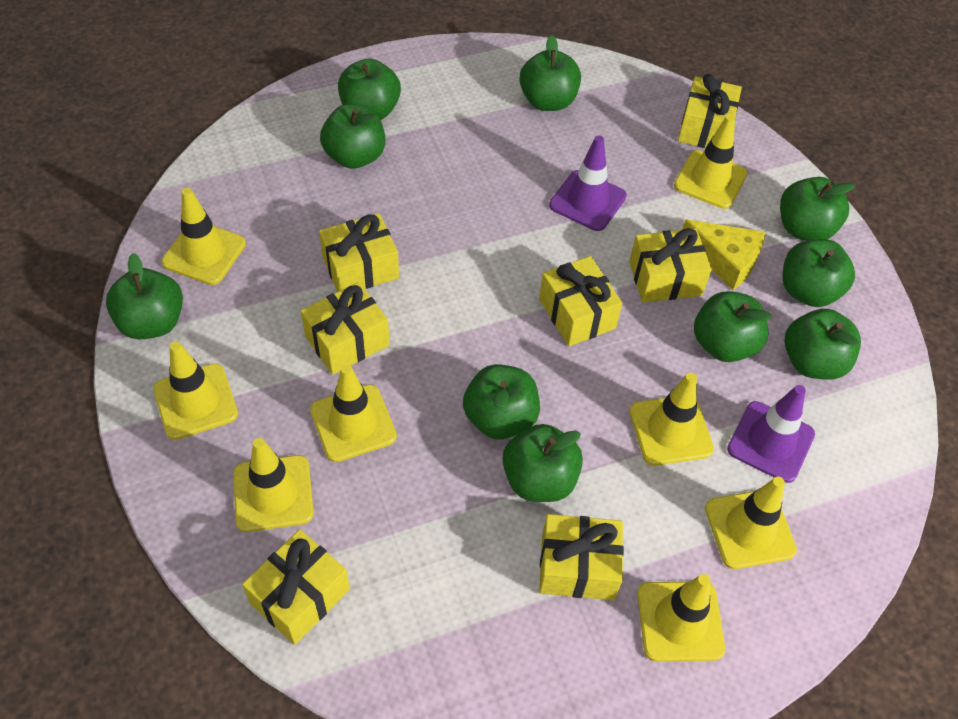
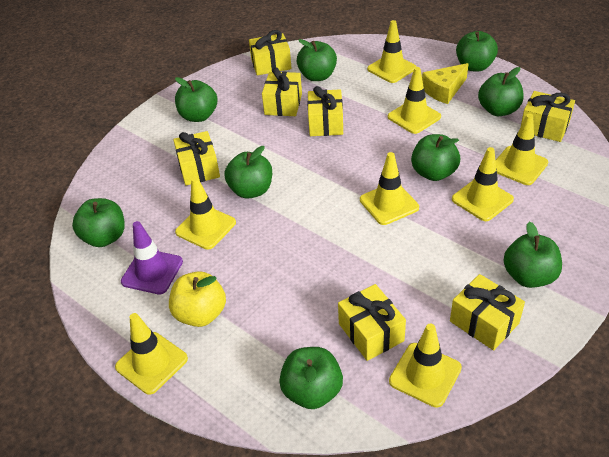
green apple: 10 -> 9
purple traffic cone: 2 -> 1
yellow apple: 0 -> 1

